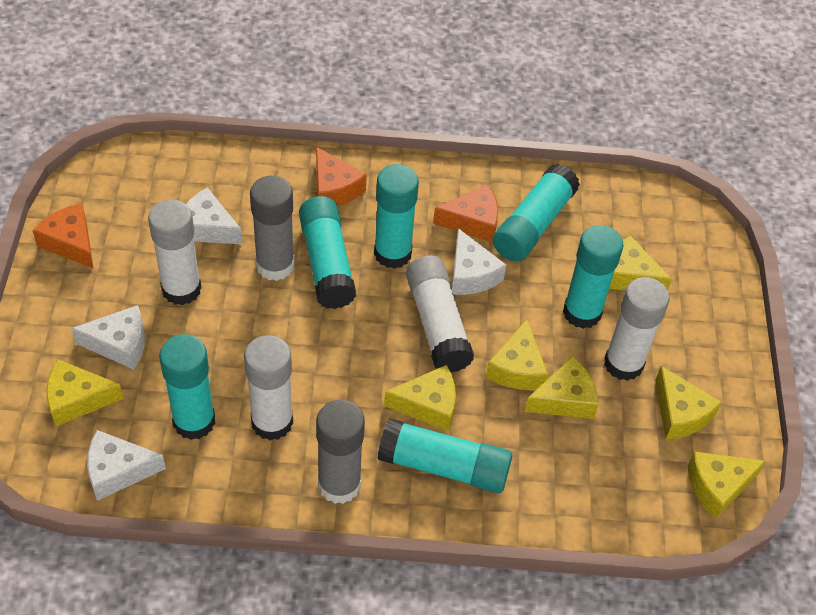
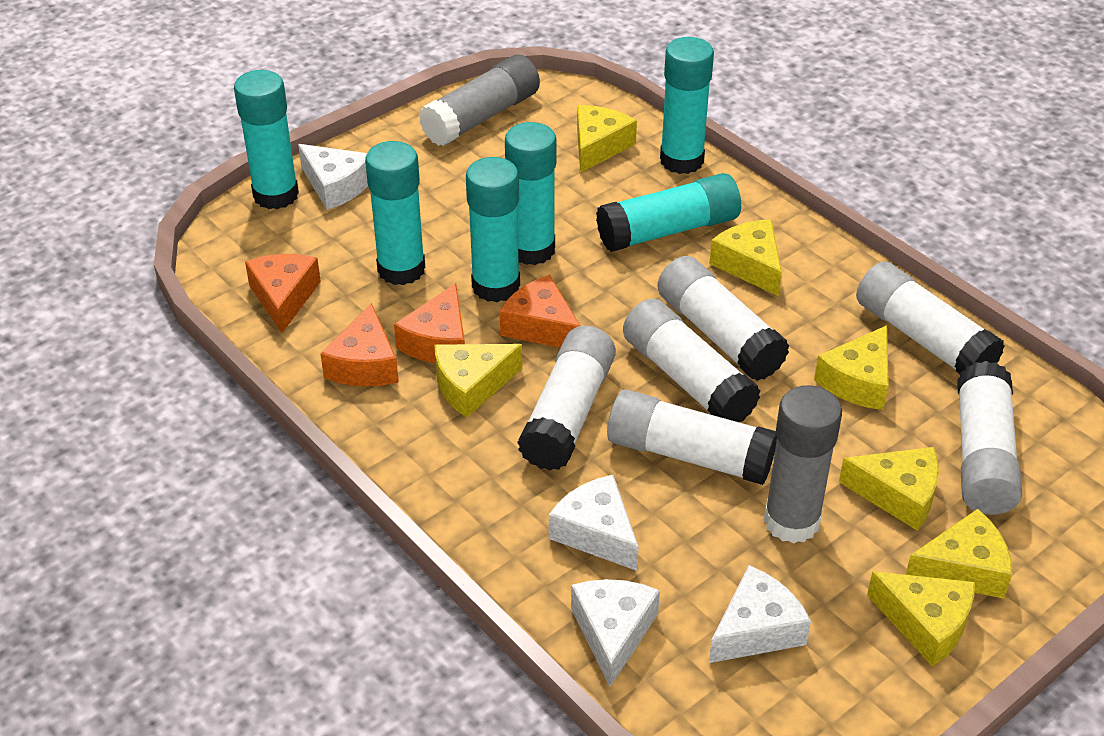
orange cheese: 3 -> 4
white glue stick: 4 -> 6

